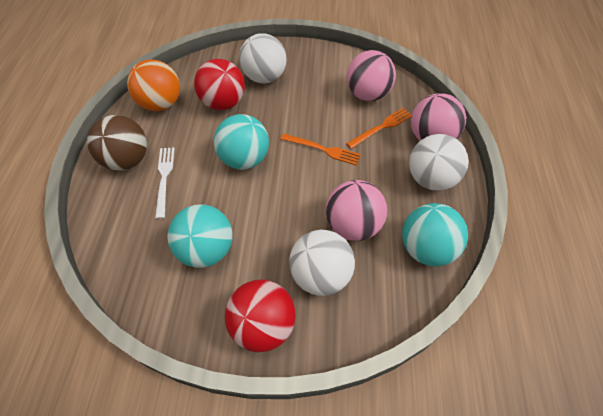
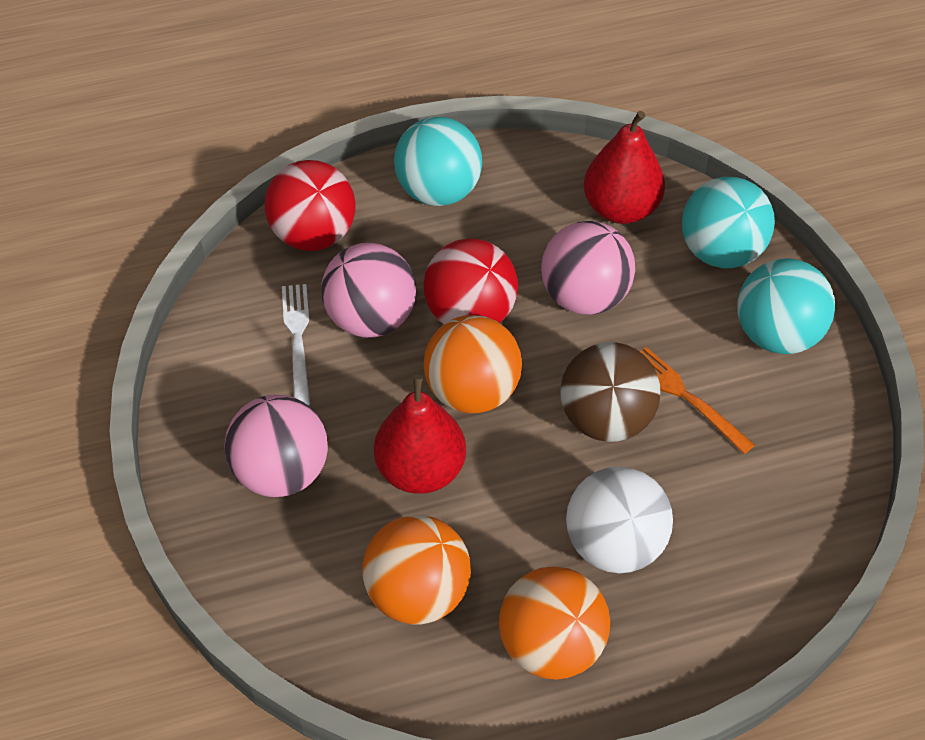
orange ball: 1 -> 3
orange fork: 2 -> 1
red pear: 0 -> 2
white ball: 3 -> 1

